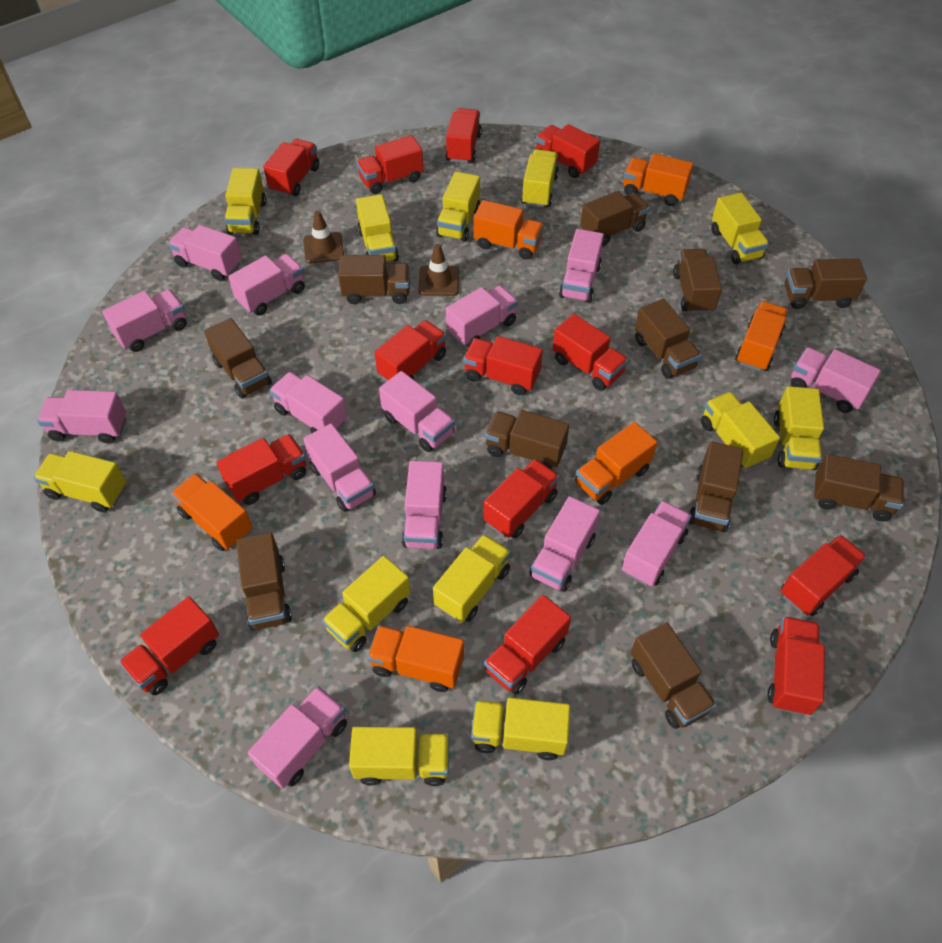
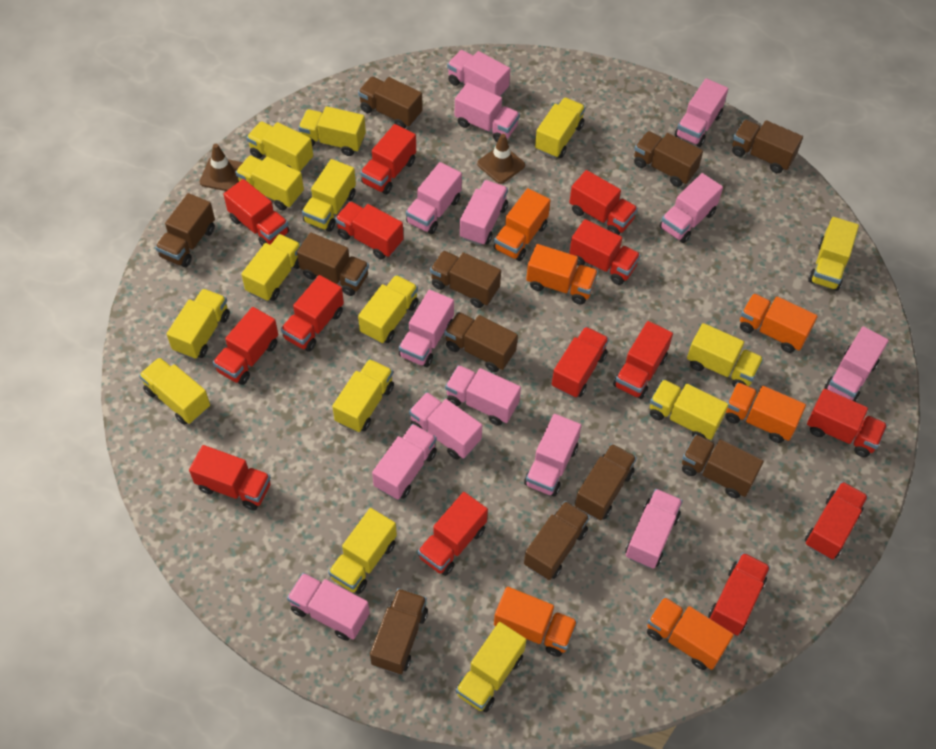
red truck: 13 -> 14
yellow truck: 12 -> 15

